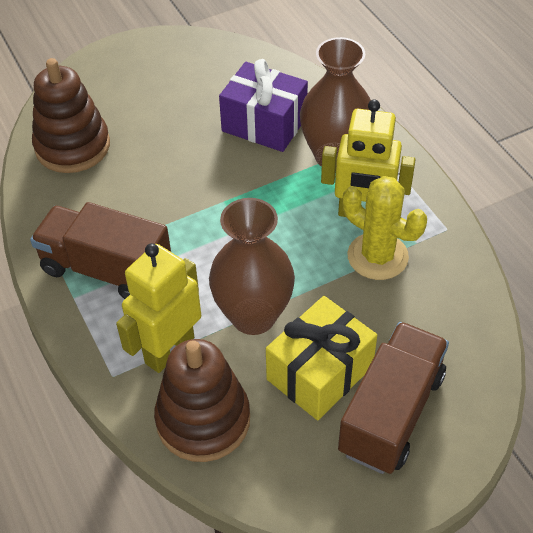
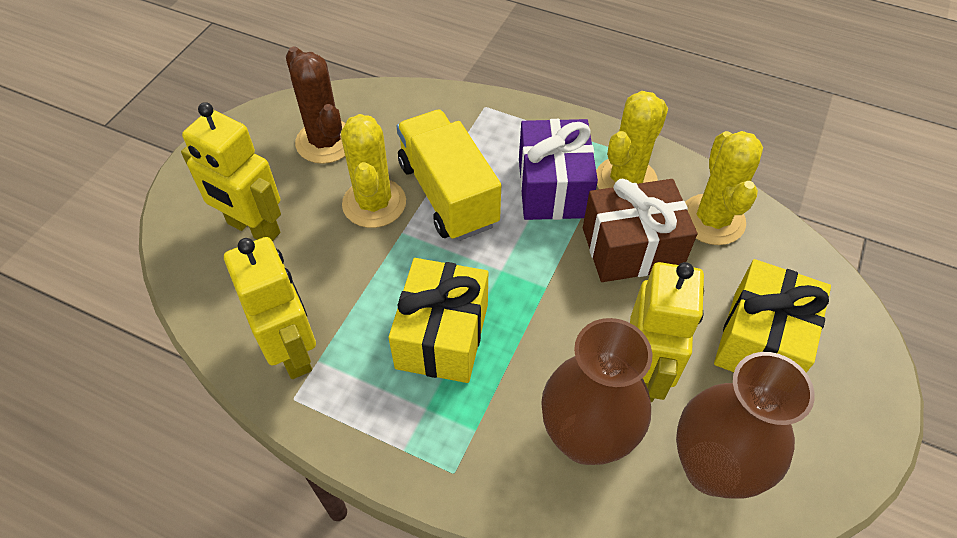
brown cactus: 0 -> 1
brown gift: 0 -> 1
brown stacking toy: 2 -> 0
brown truck: 2 -> 0
yellow cactus: 1 -> 3
yellow gift: 1 -> 2
yellow robot: 2 -> 3
yellow truck: 0 -> 1

